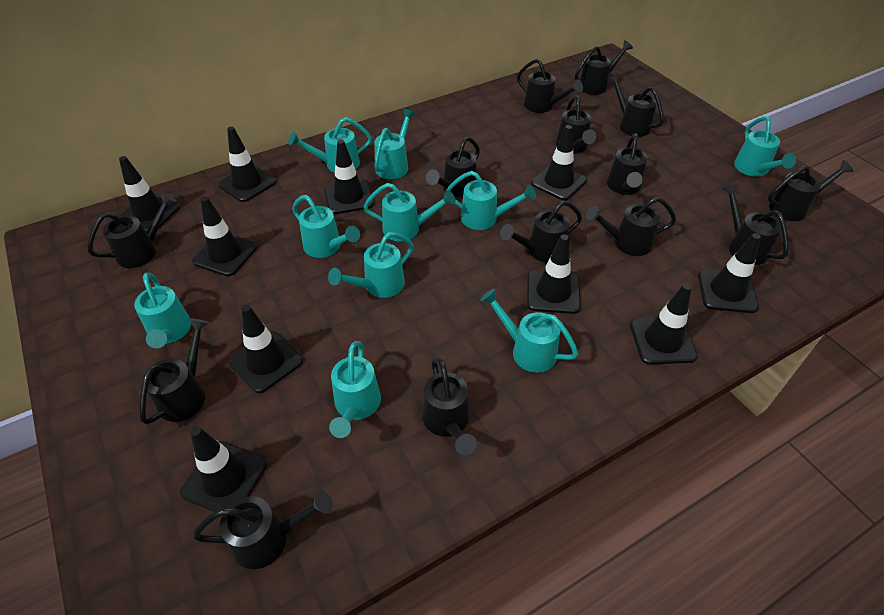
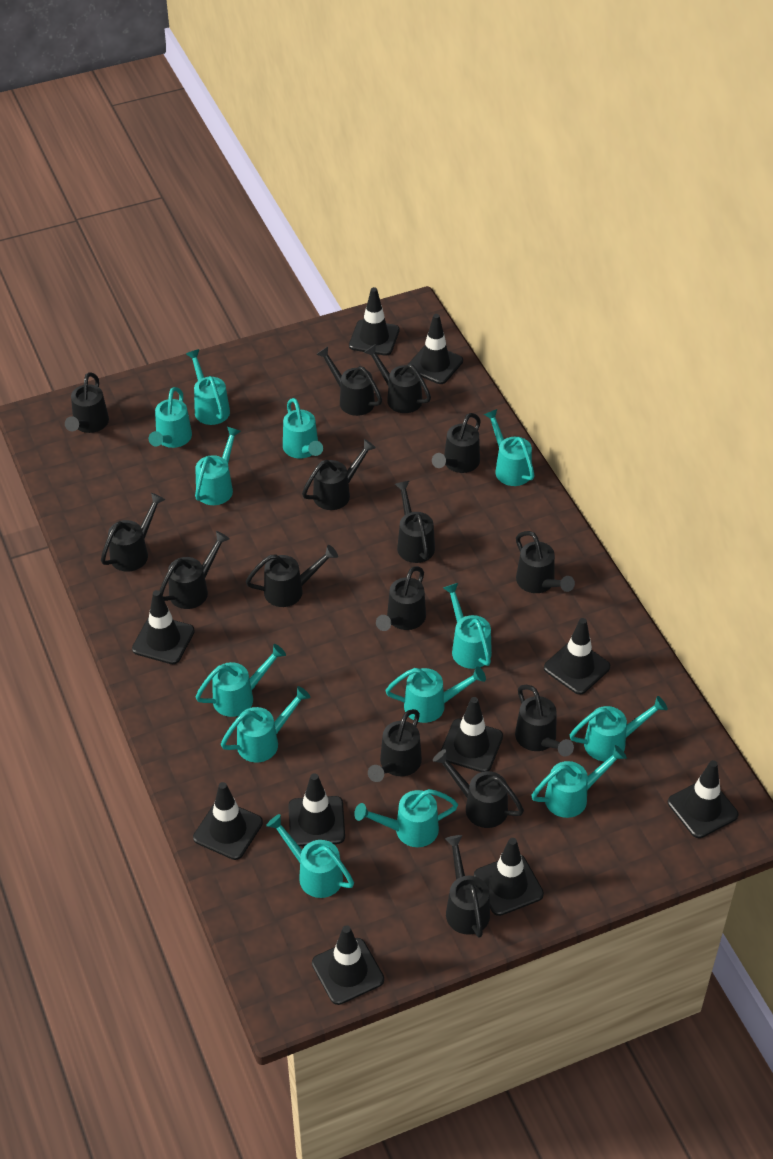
black watering can: 14 -> 15
turquoise watering can: 10 -> 13

